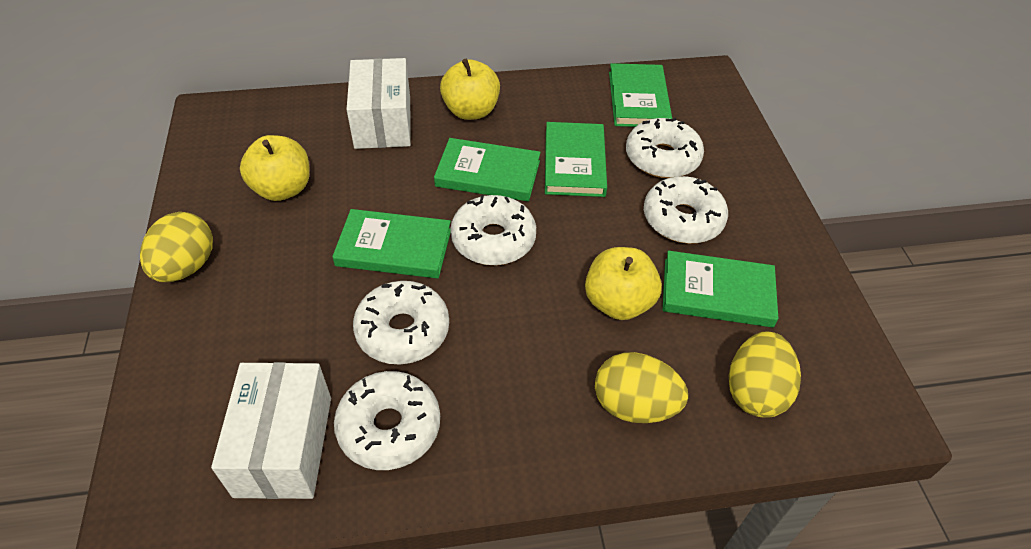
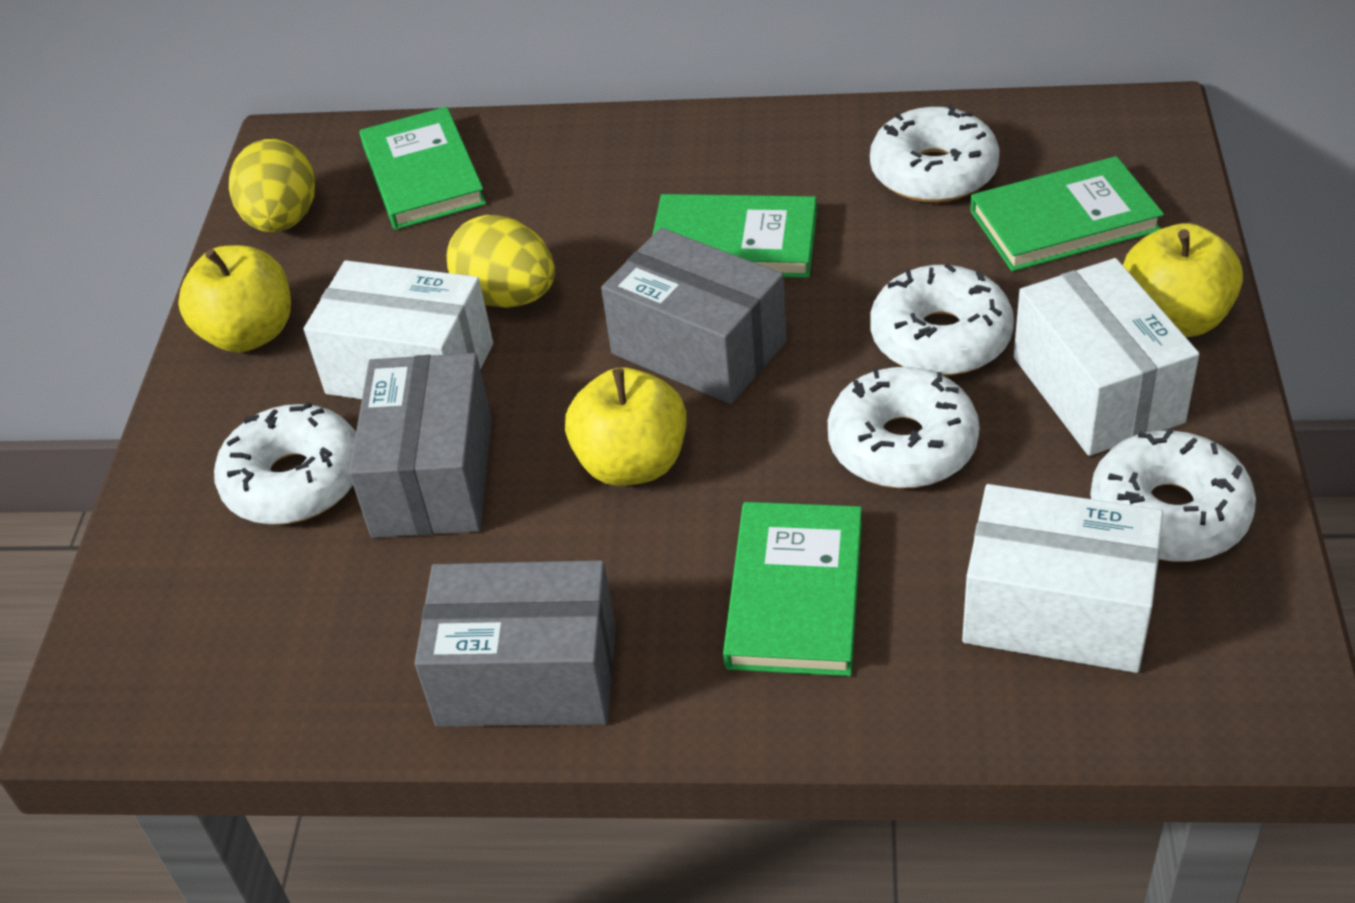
green book: 5 -> 4
grey box: 0 -> 3
white box: 2 -> 3
yellow egg: 3 -> 2

